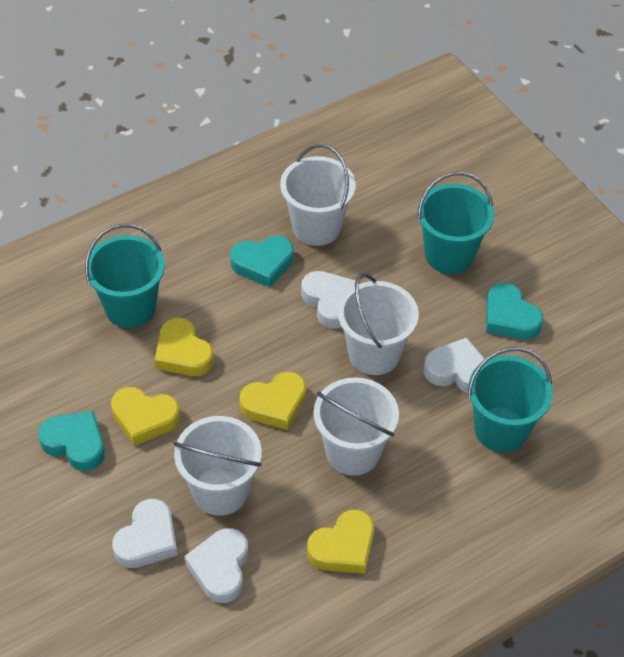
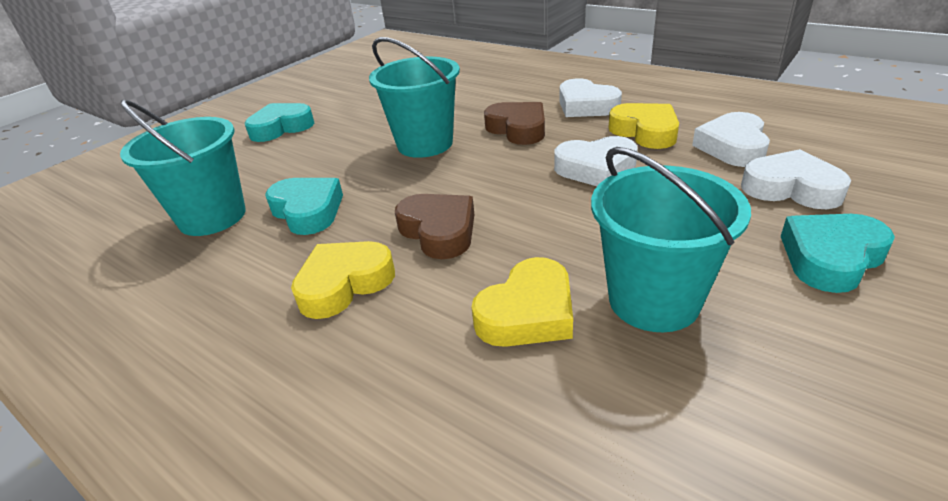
brown heart: 0 -> 2
white bucket: 4 -> 0
yellow heart: 4 -> 3

